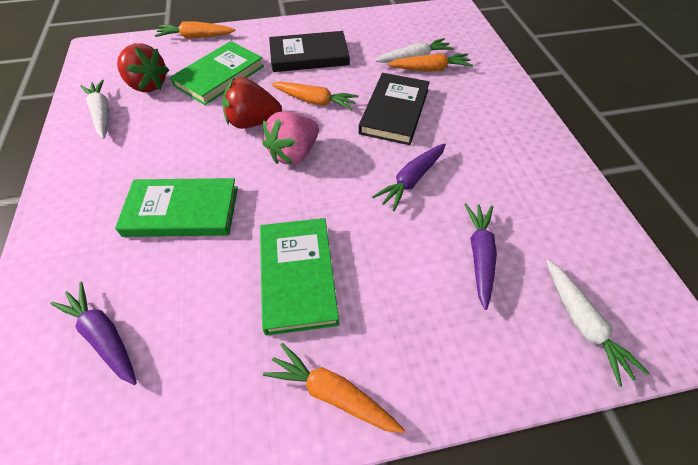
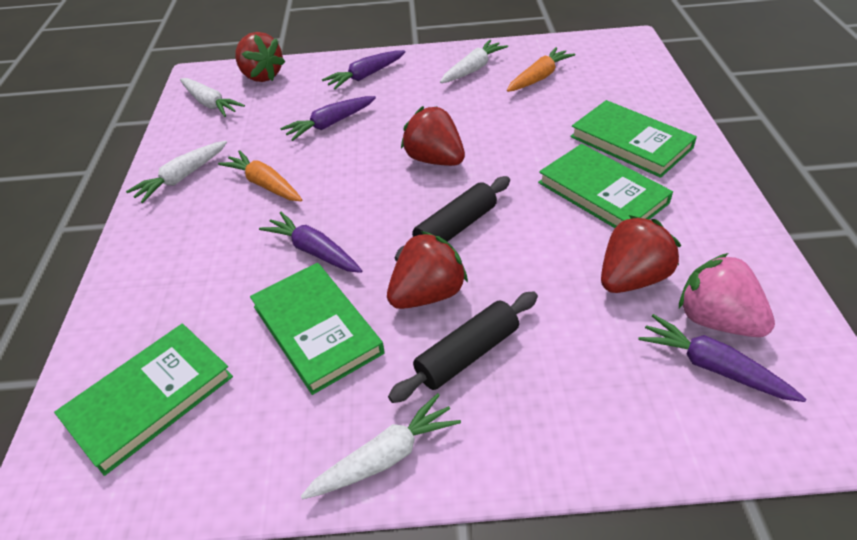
black book: 2 -> 0
black rolling pin: 0 -> 2
green book: 3 -> 4
orange carrot: 4 -> 2
purple carrot: 3 -> 4
red strawberry: 2 -> 4
white carrot: 3 -> 4

